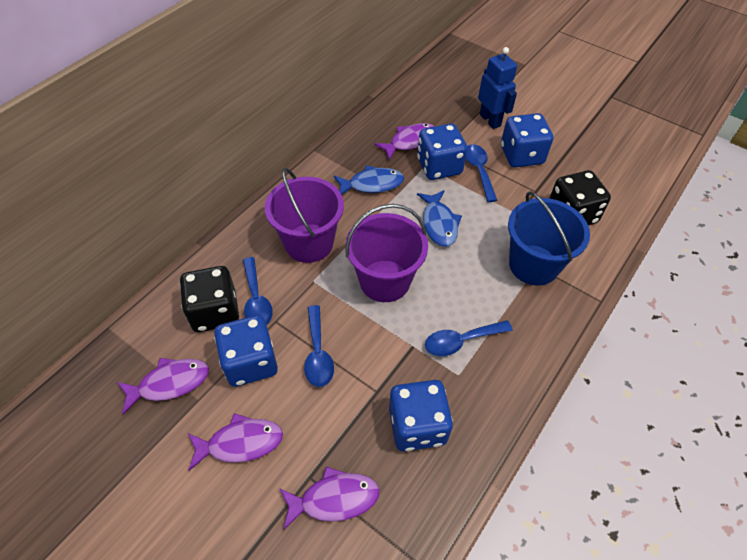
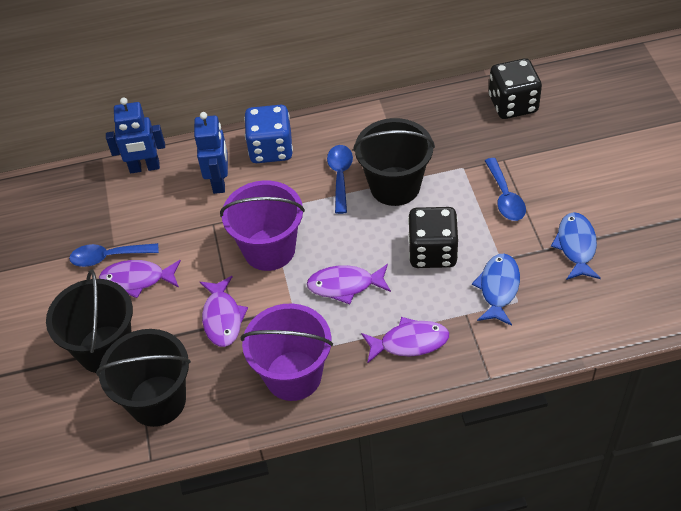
black bucket: 0 -> 3
blue bucket: 1 -> 0
blue dice: 4 -> 1
blue robot: 1 -> 2
blue spoon: 4 -> 3

